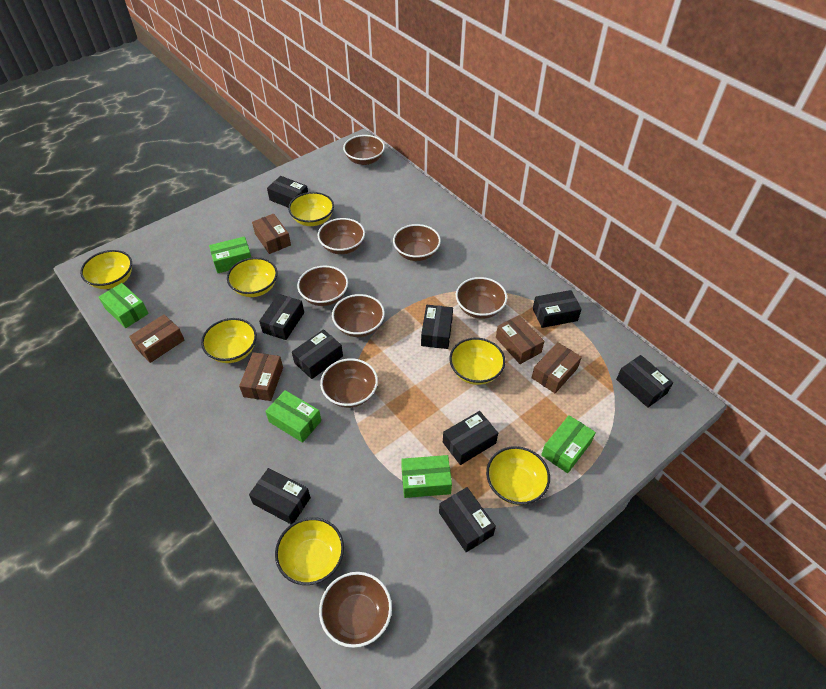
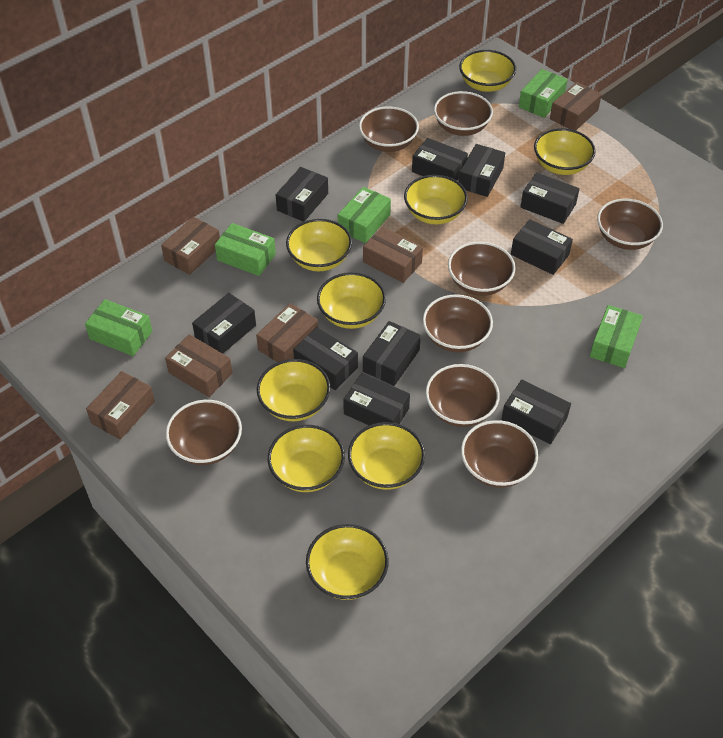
black box: 9 -> 10
brown box: 5 -> 6
yellow bowl: 7 -> 9

